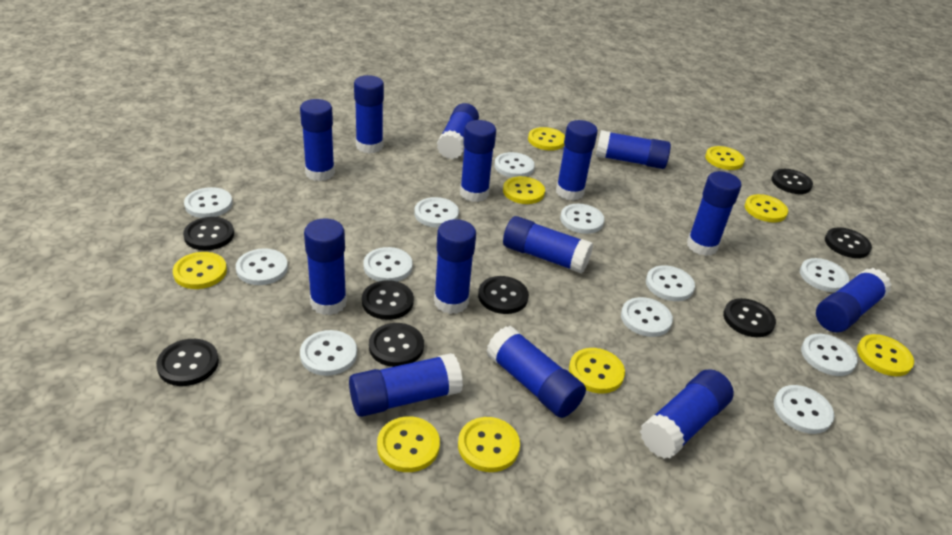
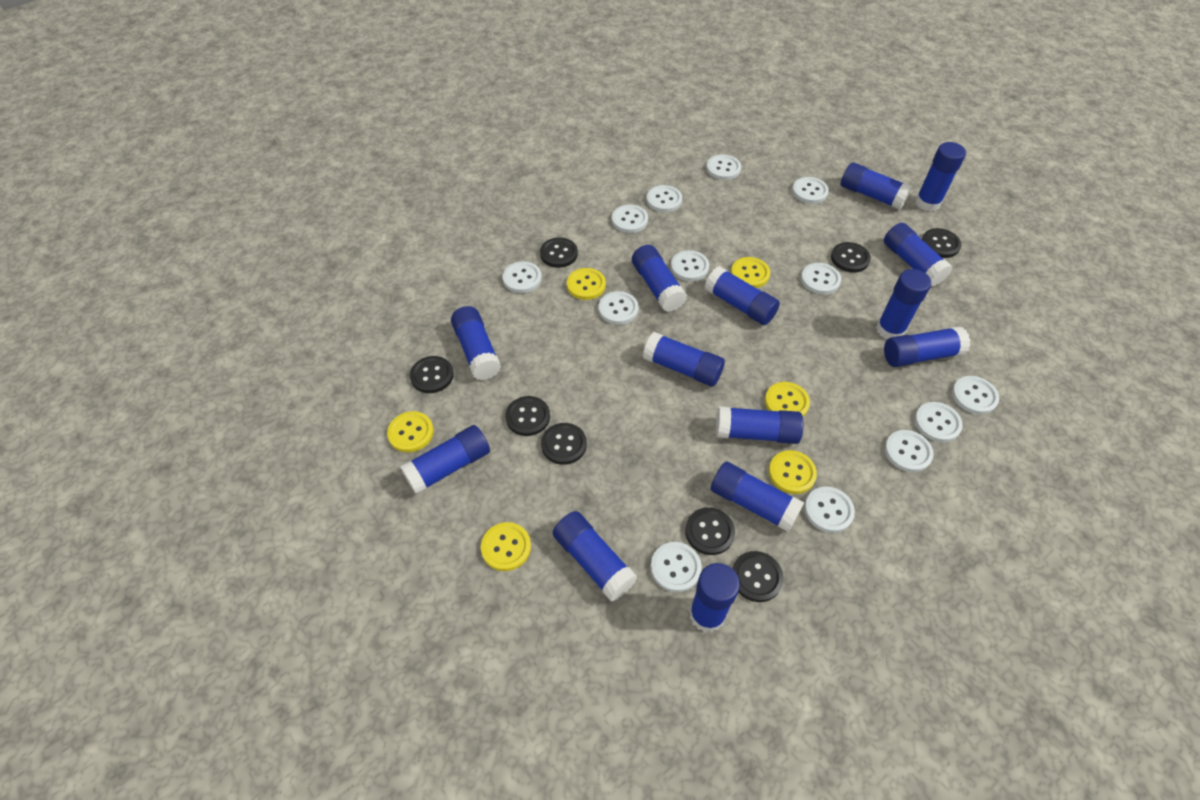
white button: 12 -> 13
yellow button: 9 -> 6

